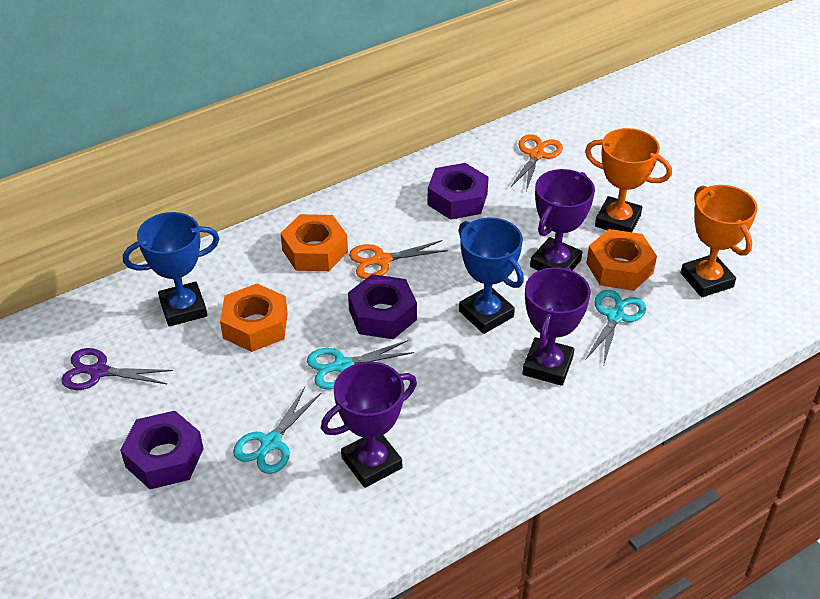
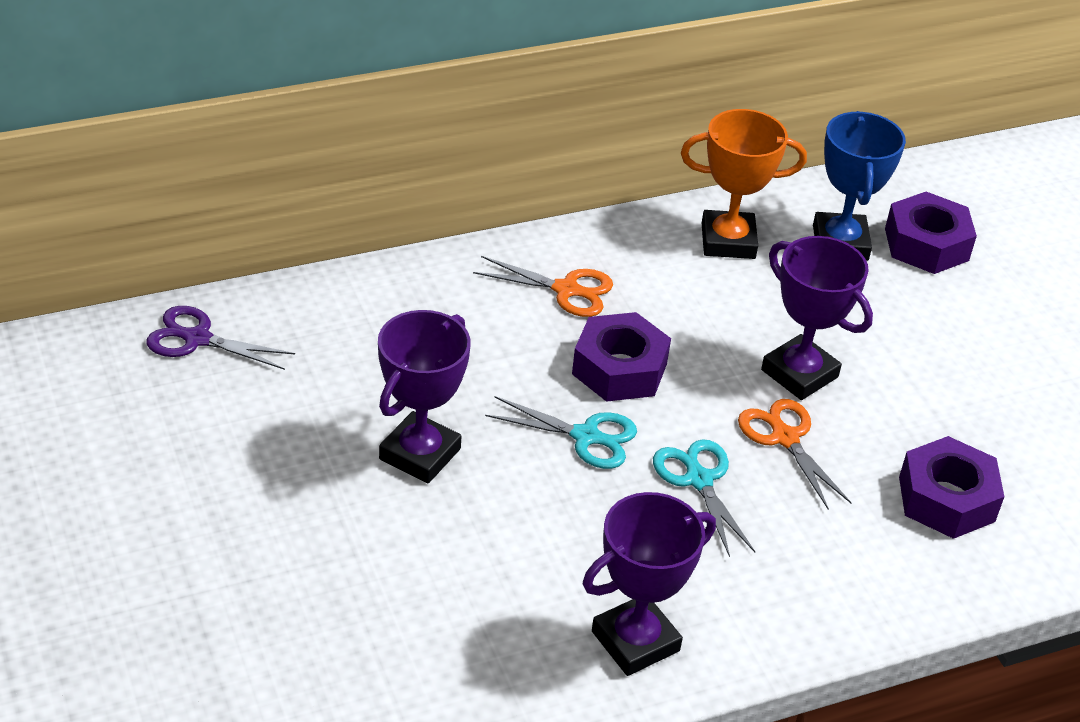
blue trophy: 2 -> 1
orange nut: 3 -> 0
orange trophy: 2 -> 1
turquoise scissors: 3 -> 2

